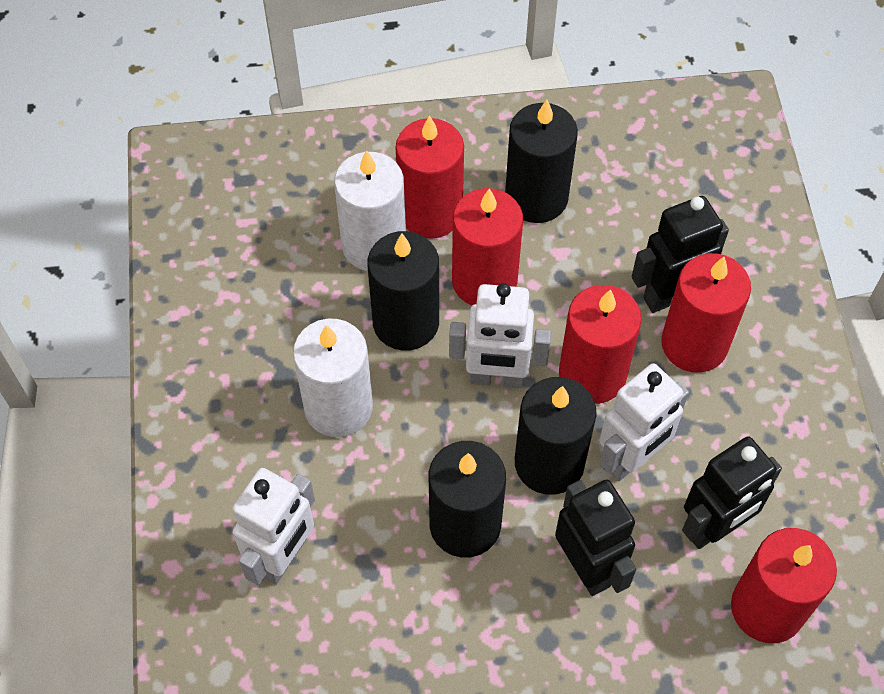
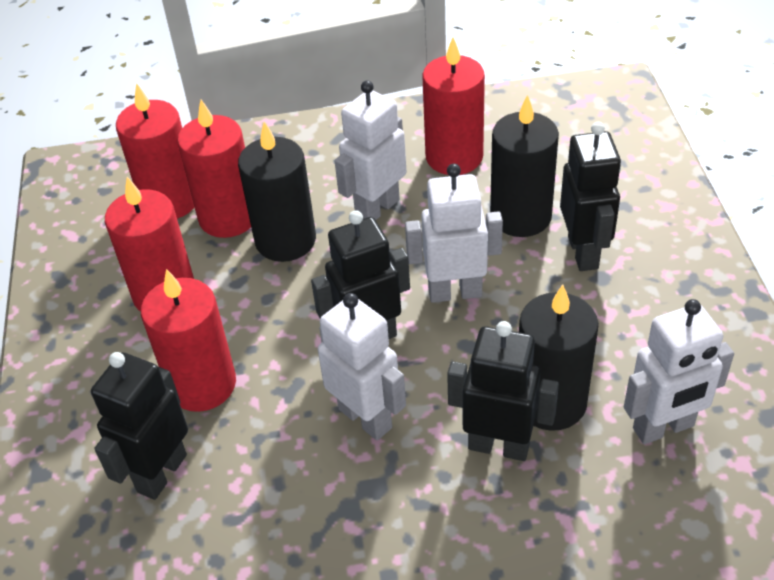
black candle: 4 -> 3
black robot: 3 -> 4
white candle: 2 -> 0
white robot: 3 -> 4

